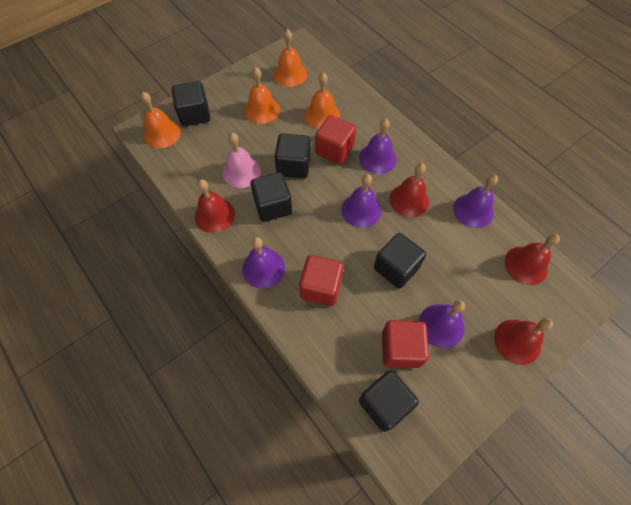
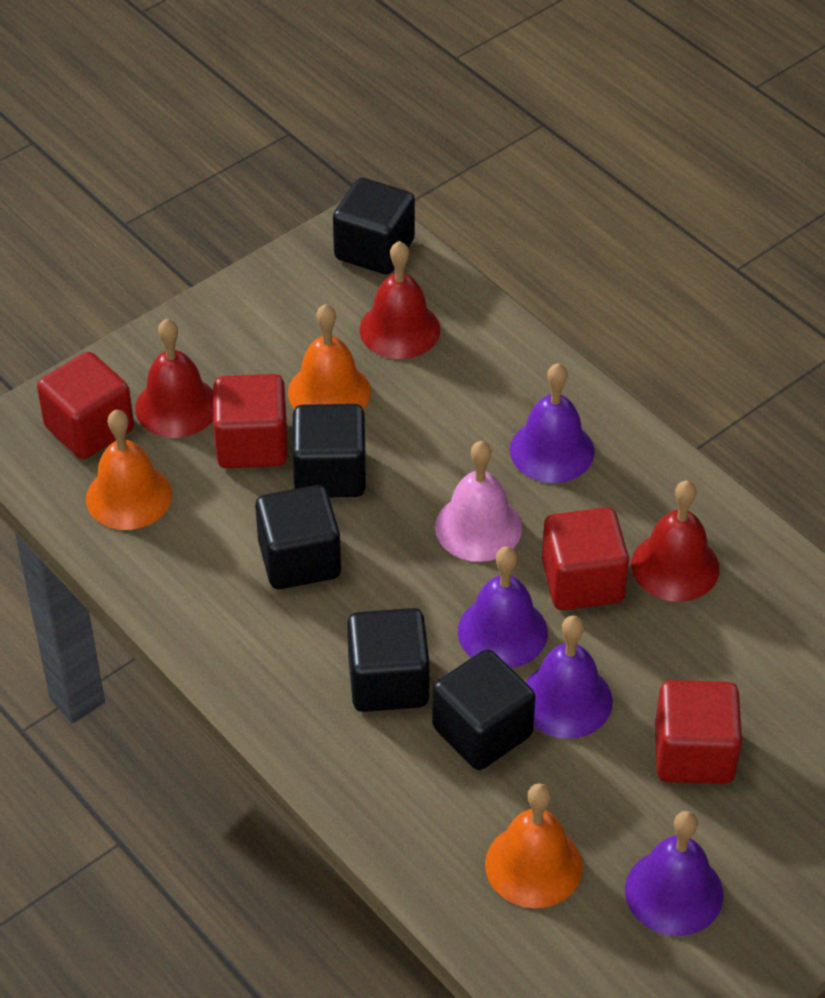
orange bell: 4 -> 3
purple bell: 5 -> 4
red bell: 4 -> 3
red cube: 3 -> 4

